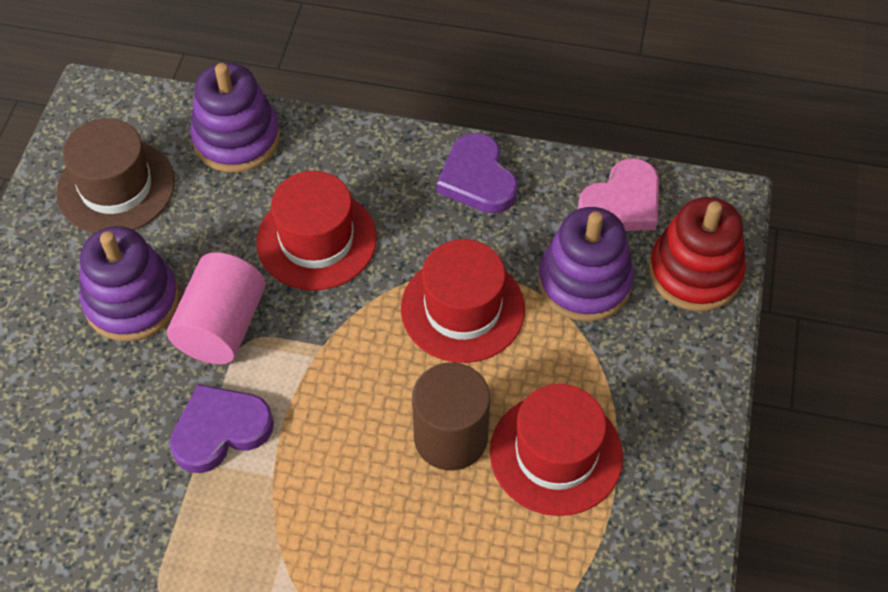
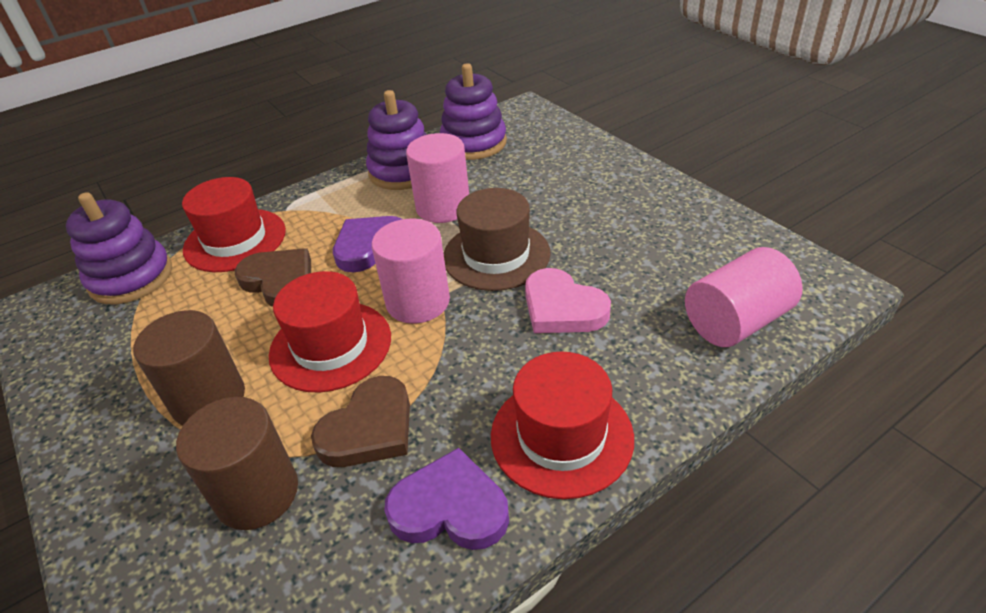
brown cylinder: 1 -> 2
brown heart: 0 -> 2
pink cylinder: 1 -> 3
red stacking toy: 1 -> 0

